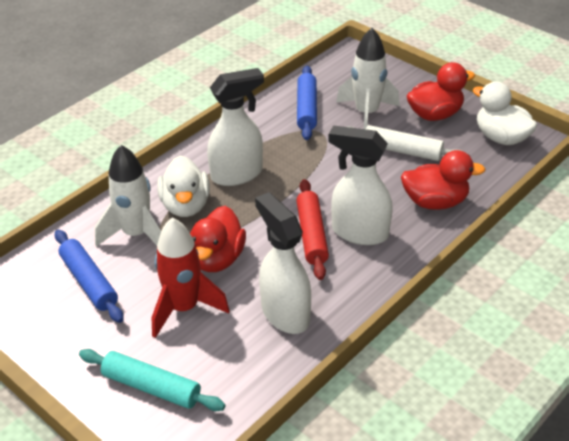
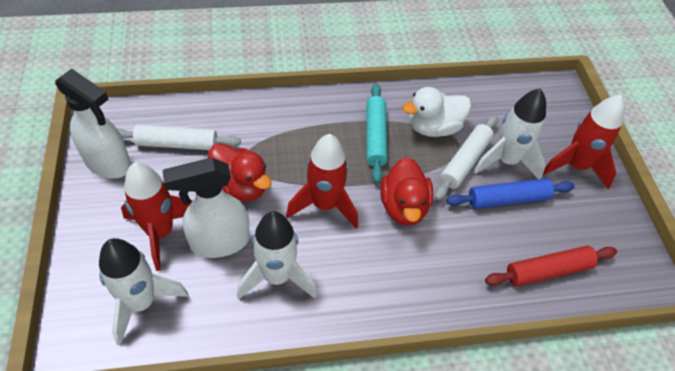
blue rolling pin: 2 -> 1
red duck: 3 -> 2
red rocket: 1 -> 3
white duck: 2 -> 1
white rocket: 2 -> 3
white rolling pin: 1 -> 2
white spray bottle: 3 -> 2

